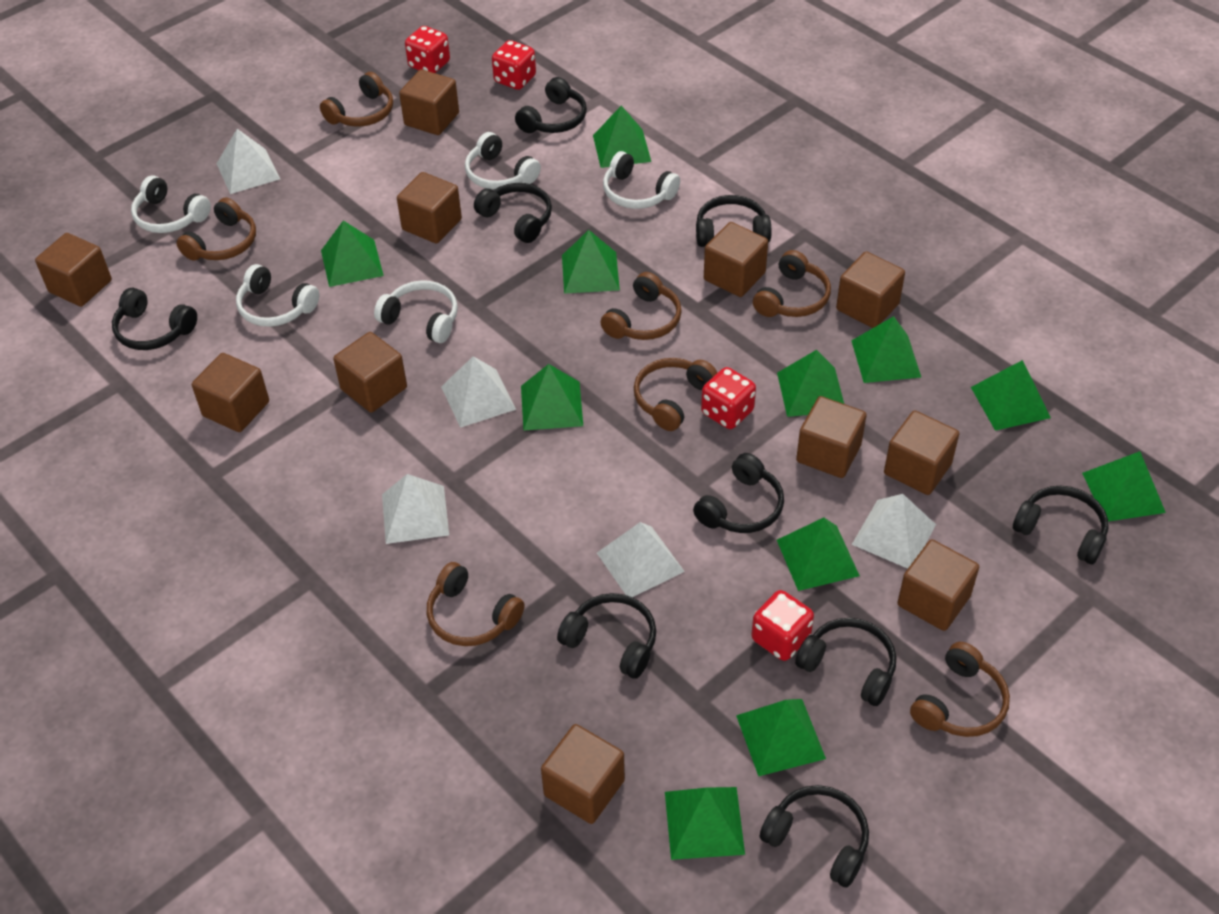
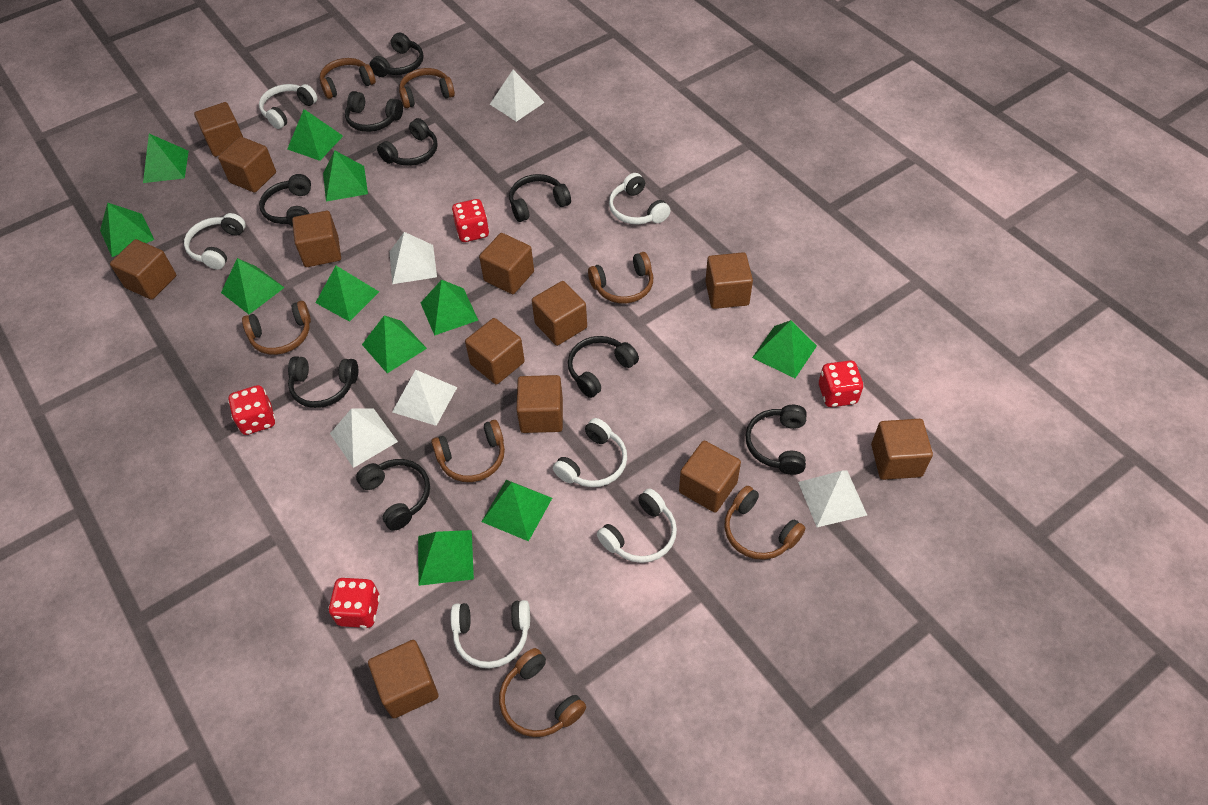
brown cube: 11 -> 12
white headphones: 5 -> 6

